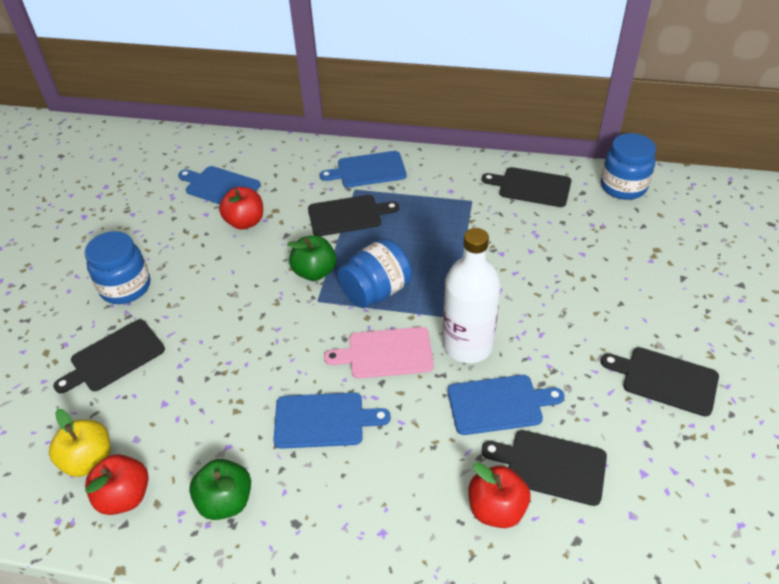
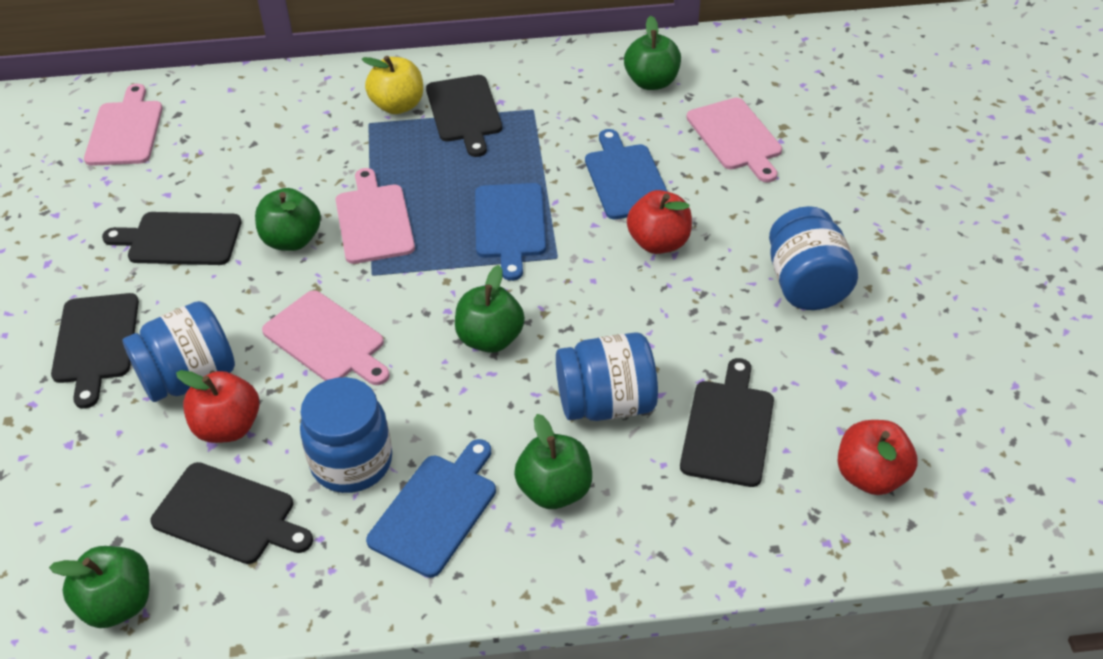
blue cutting board: 4 -> 3
blue jar: 3 -> 4
green apple: 2 -> 5
pink cutting board: 1 -> 4
white bottle: 1 -> 0

